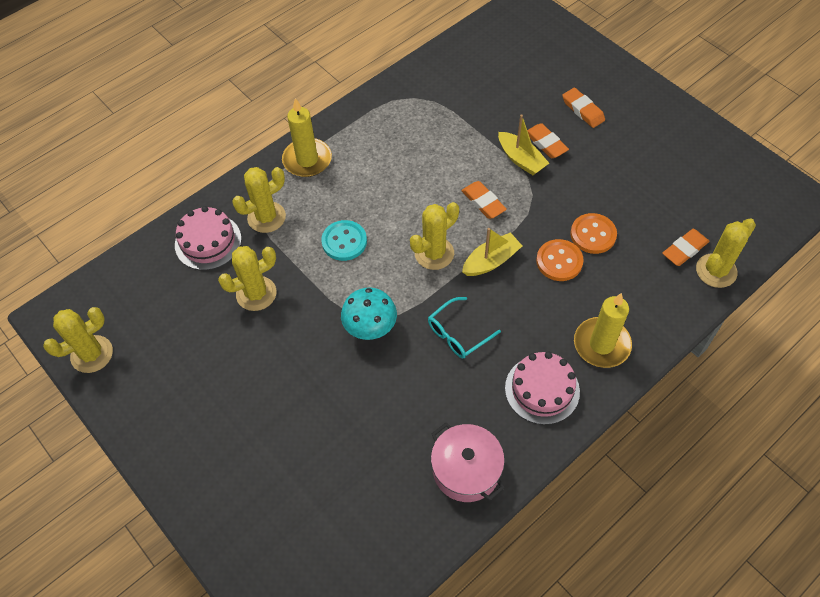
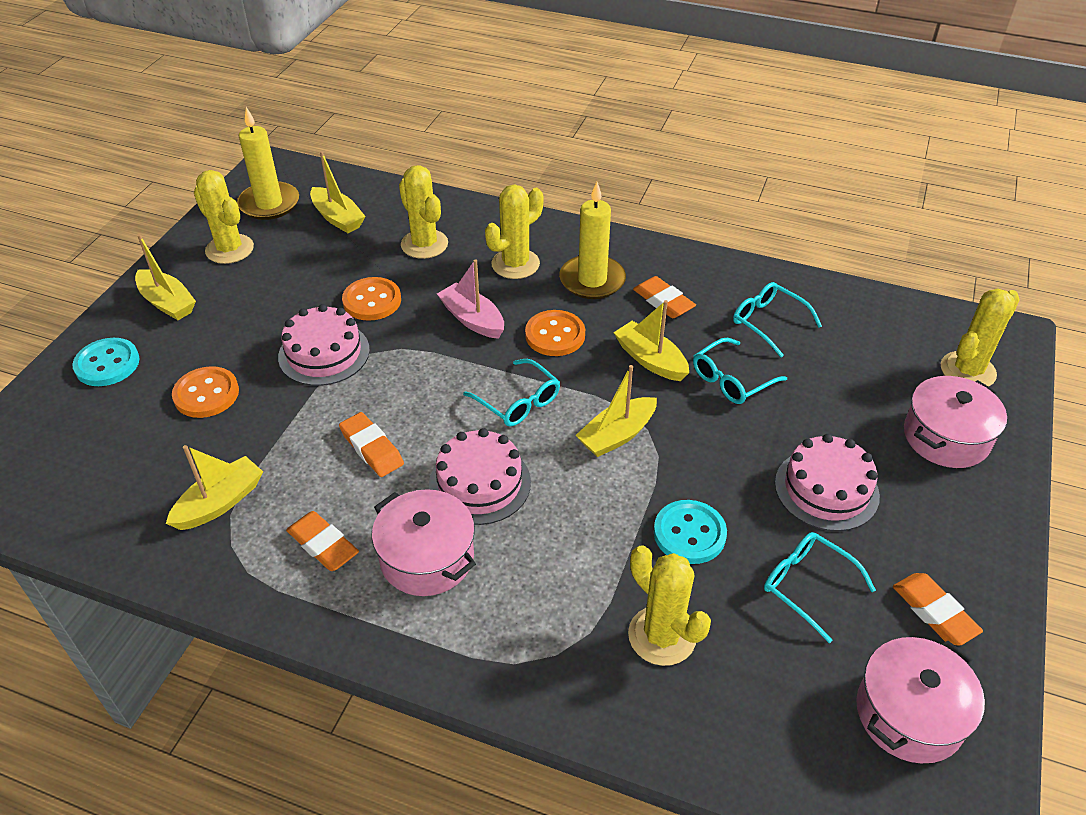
orange button: 2 -> 3
pink boat: 0 -> 1
pink cake: 2 -> 3
pink pot: 1 -> 3
turquoise button: 1 -> 2
turquoise glasses: 1 -> 4
turquoise mushroom: 1 -> 0
yellow boat: 2 -> 5

